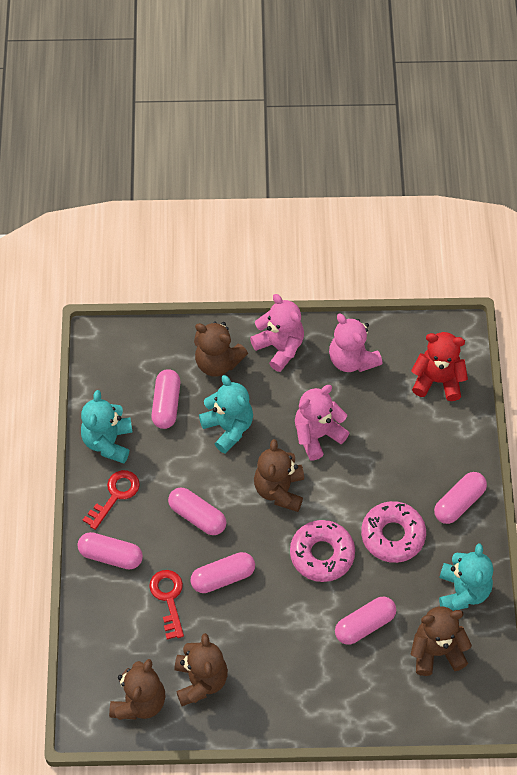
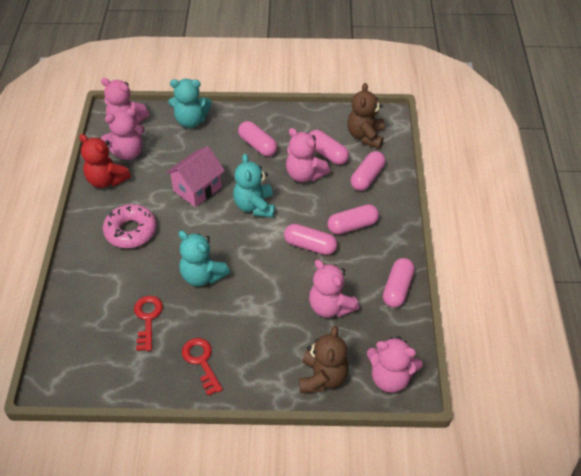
brown teddy bear: 5 -> 2
pink donut: 2 -> 1
pink house: 0 -> 1
pink teddy bear: 3 -> 5

